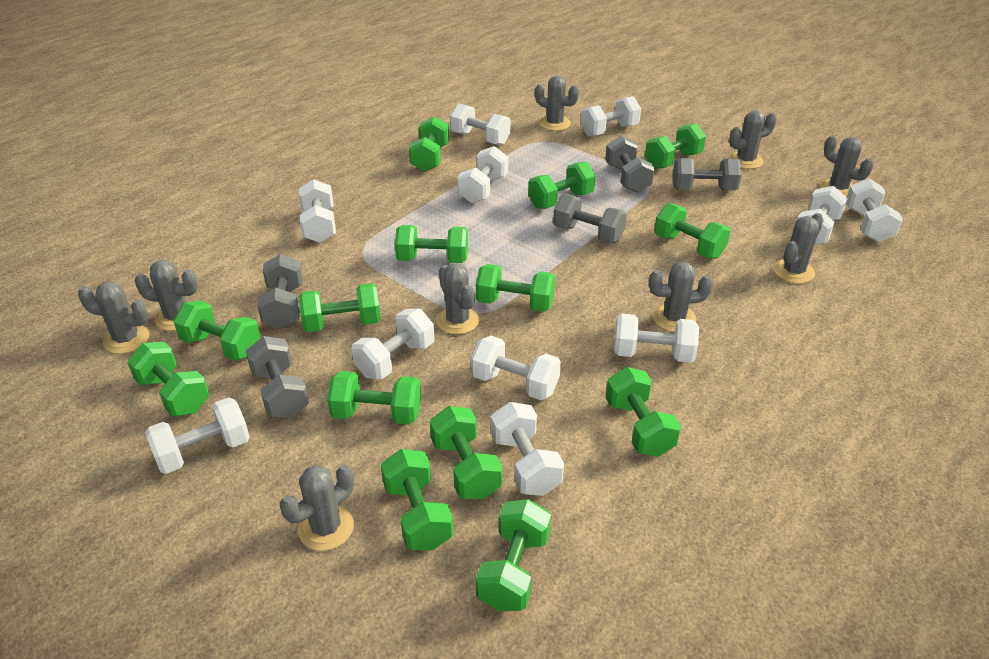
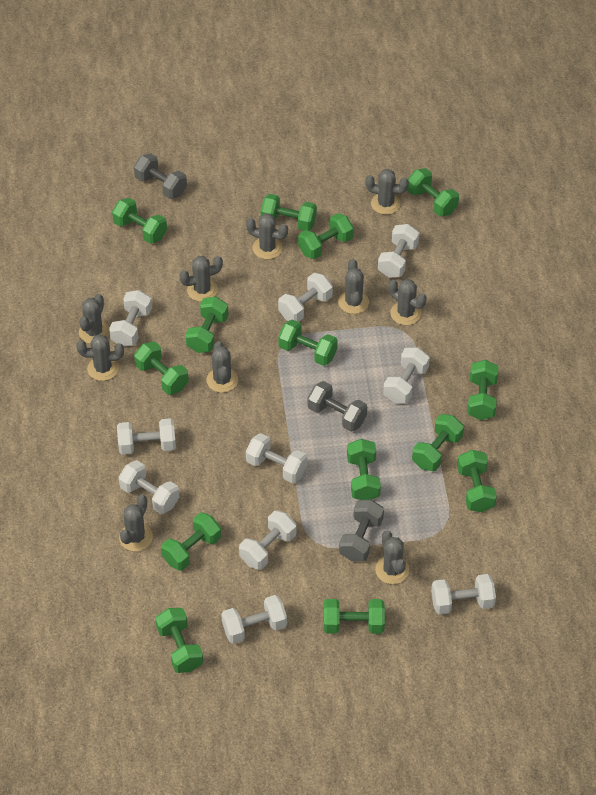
grey cactus: 9 -> 10
grey dumbbell: 5 -> 3
white dumbbell: 11 -> 10

